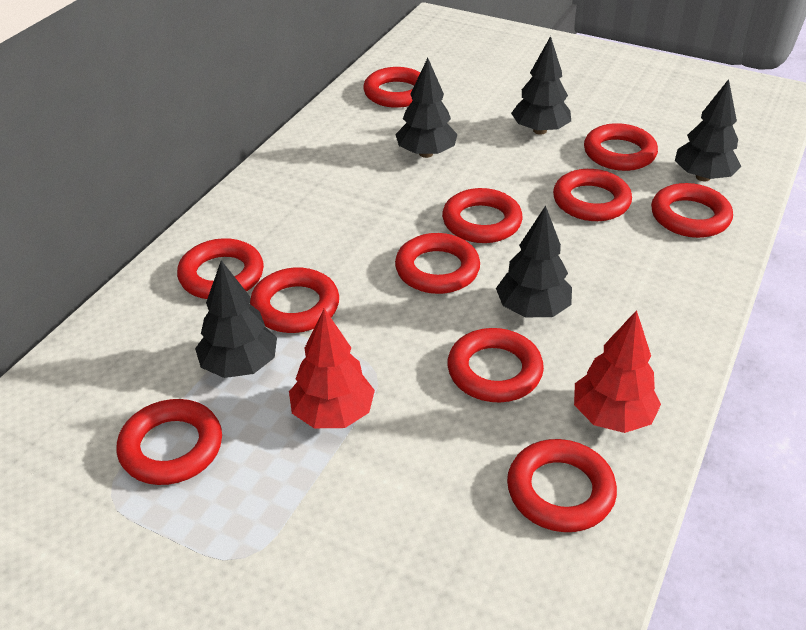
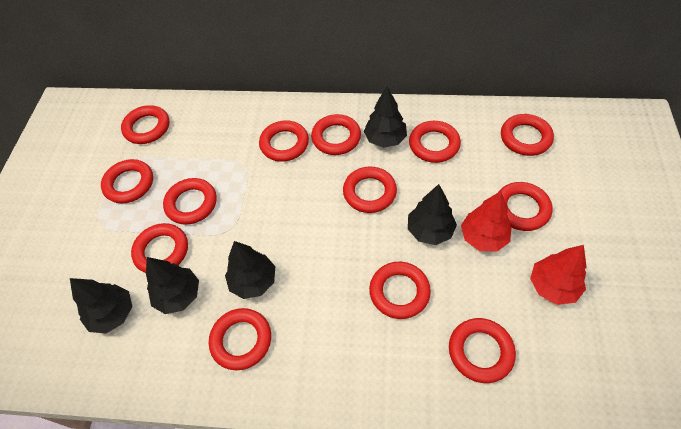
red ring: 11 -> 13

